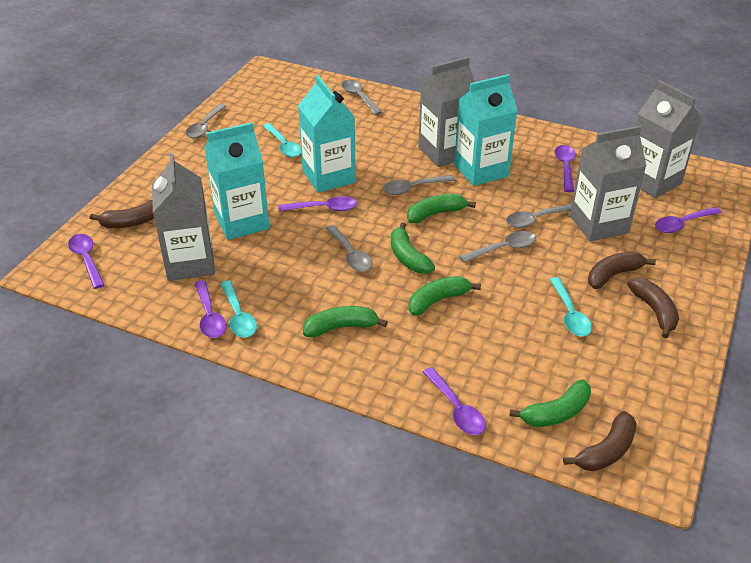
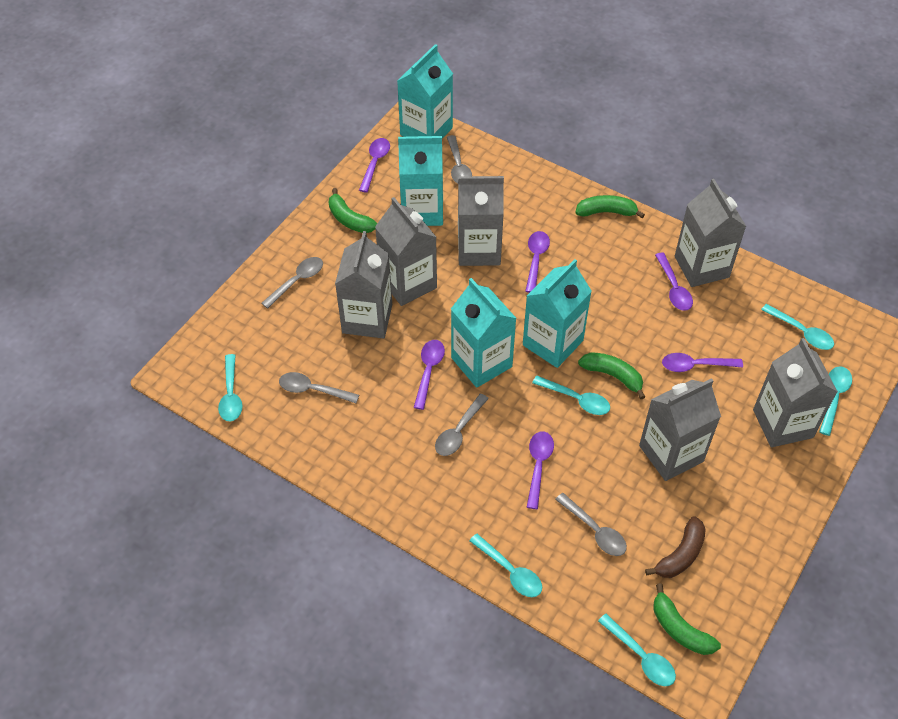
brown banana: 4 -> 1
green banana: 5 -> 4
grey carton: 4 -> 6
grey spoon: 6 -> 5
turquoise carton: 3 -> 4
turquoise spoon: 3 -> 6

